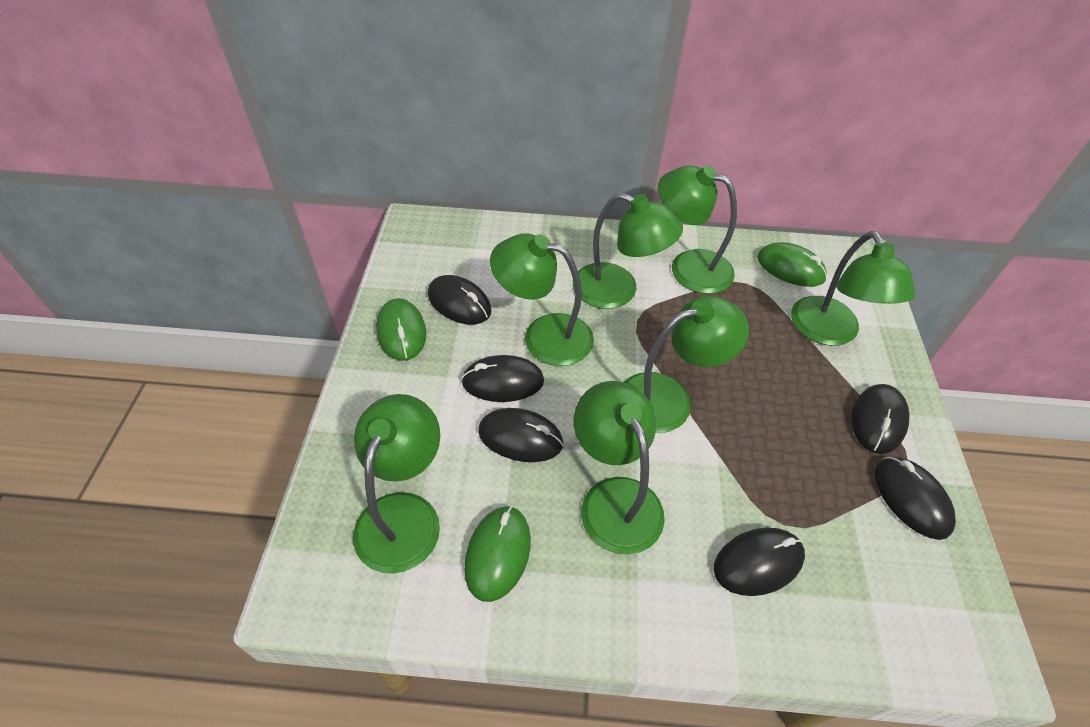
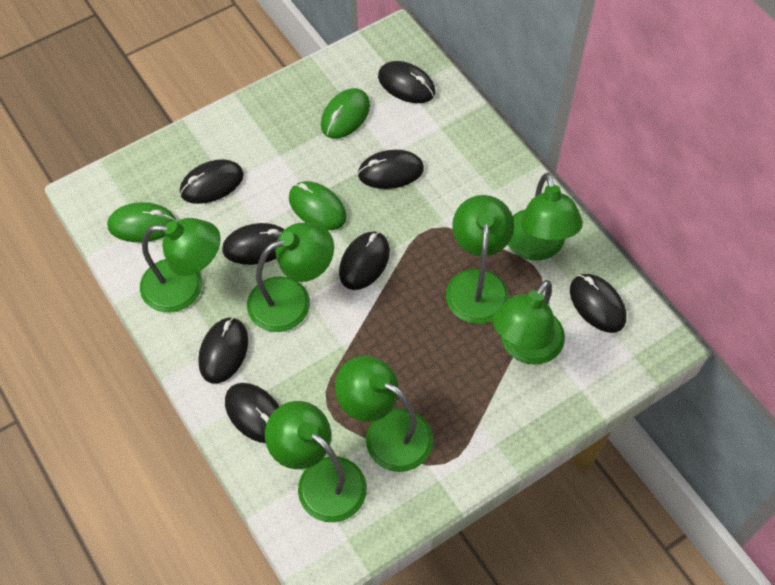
black mouse: 6 -> 8

